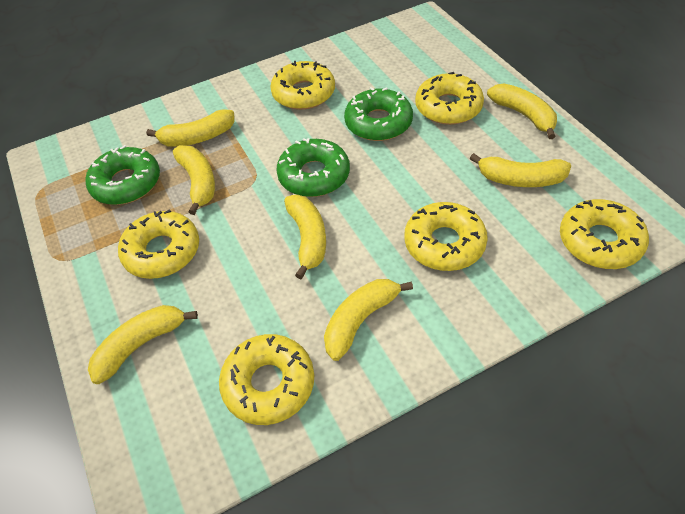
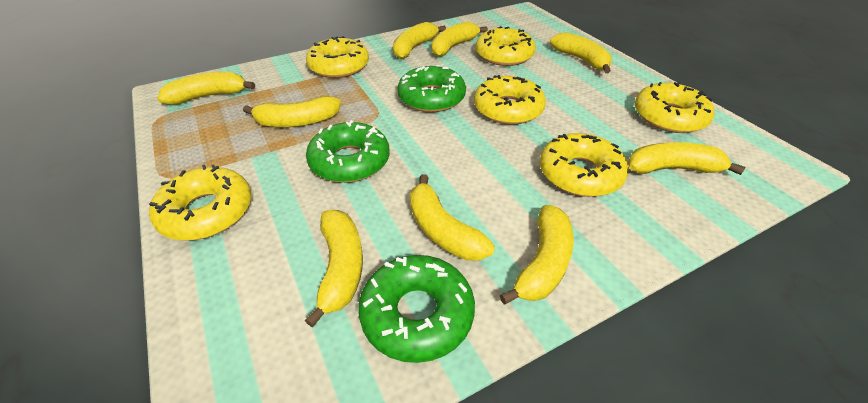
yellow banana: 7 -> 9

